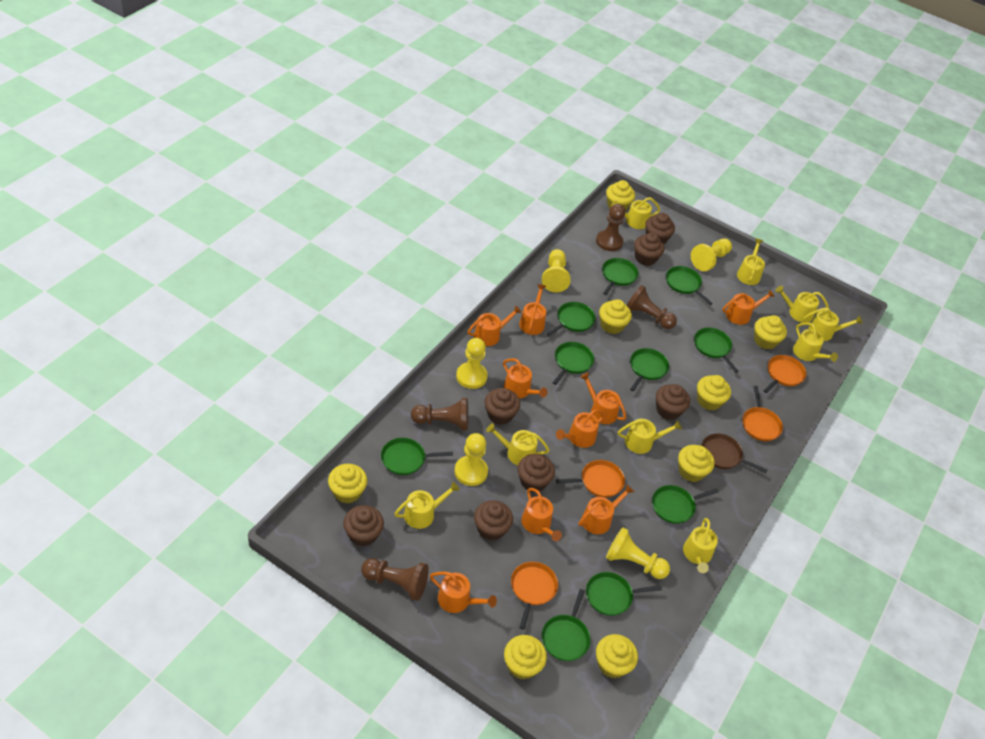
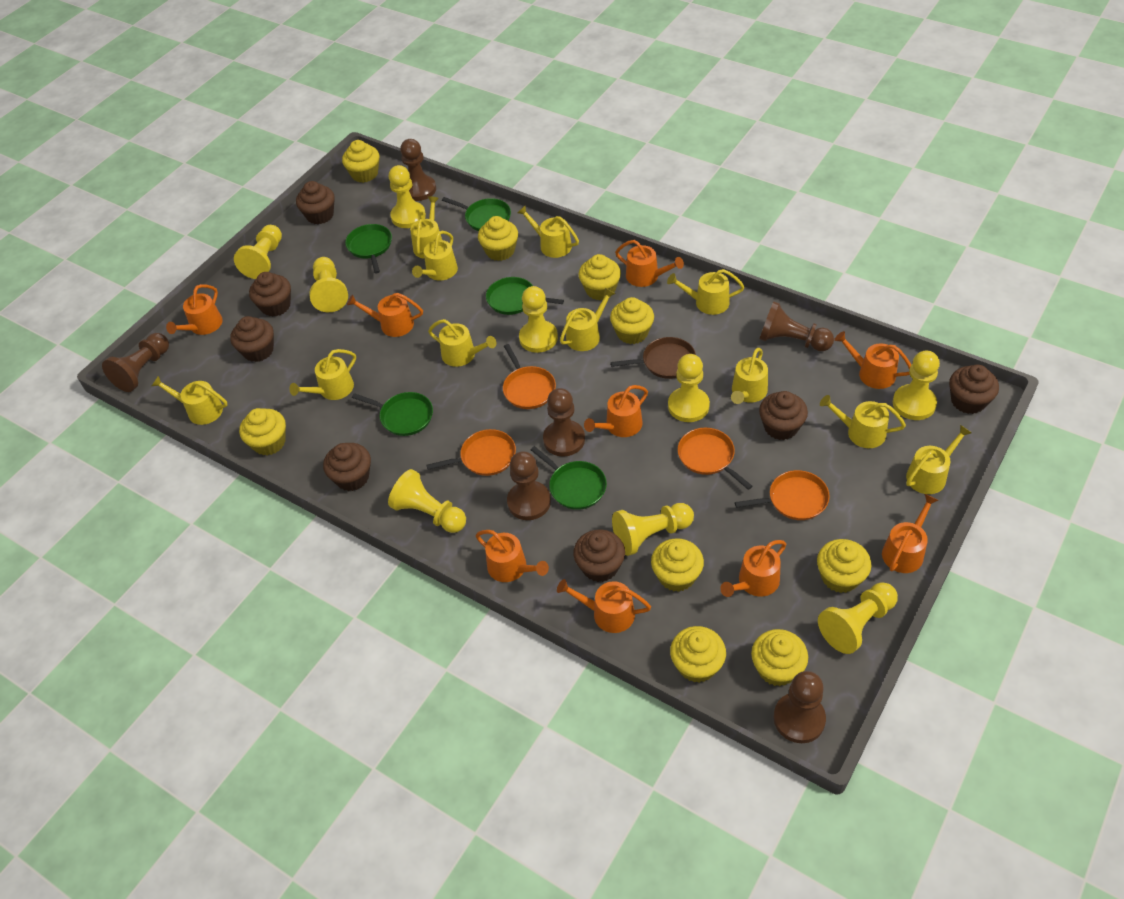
brown pawn: 4 -> 6
green pan: 10 -> 5
yellow cupcake: 8 -> 9
yellow pawn: 5 -> 9
yellow watering can: 9 -> 11

